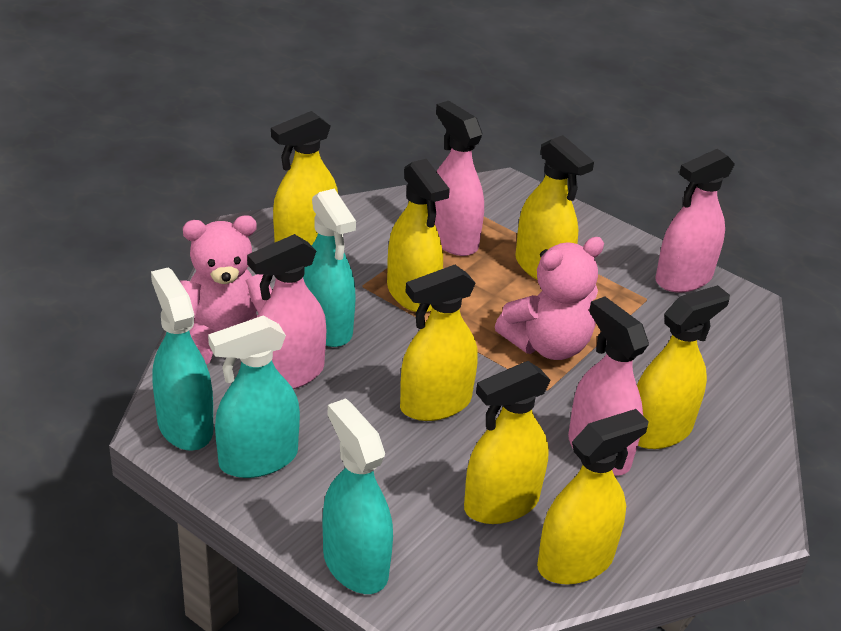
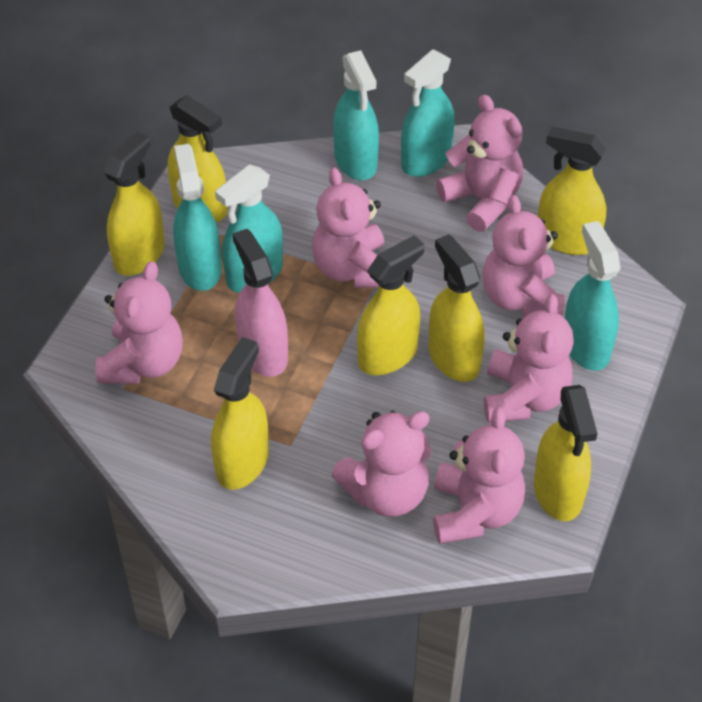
pink spray bottle: 4 -> 1
pink teddy bear: 2 -> 7
turquoise spray bottle: 4 -> 5

